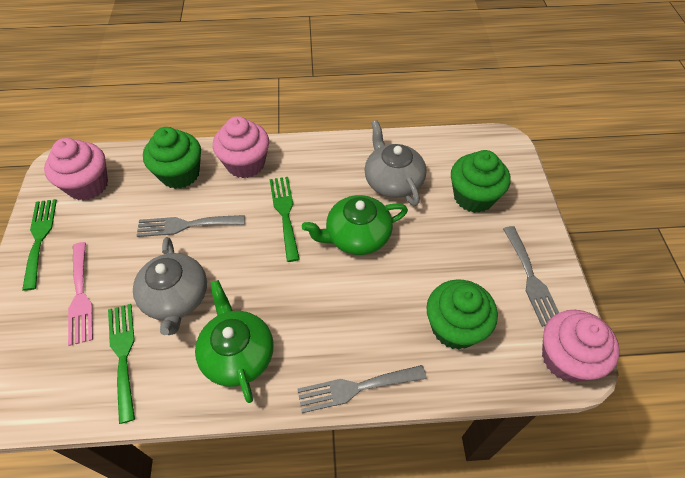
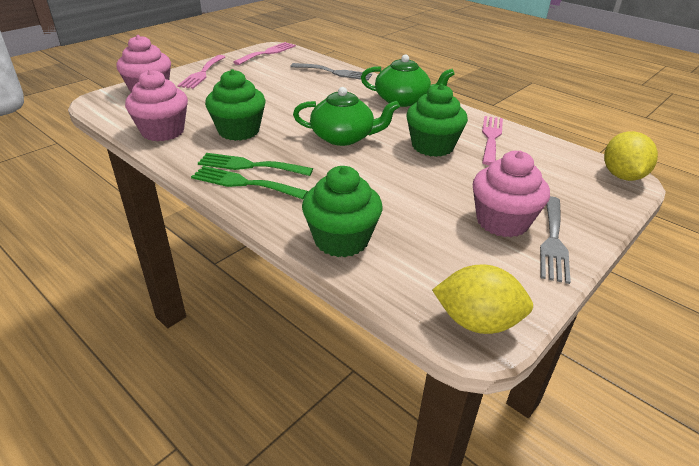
green fork: 3 -> 2
grey fork: 3 -> 2
grey teapot: 2 -> 0
pink fork: 1 -> 3
yellow lemon: 0 -> 2

